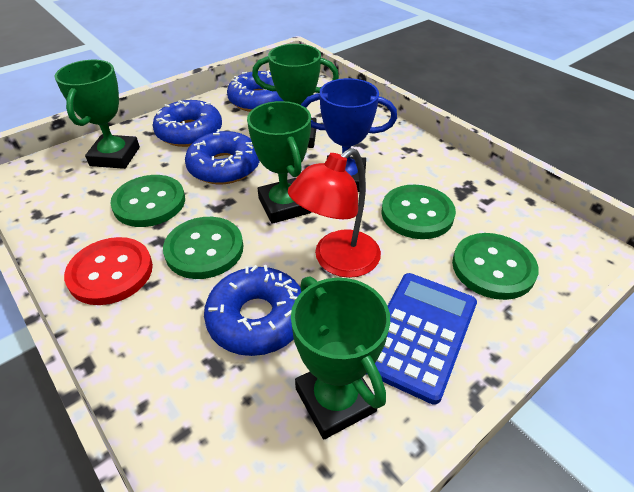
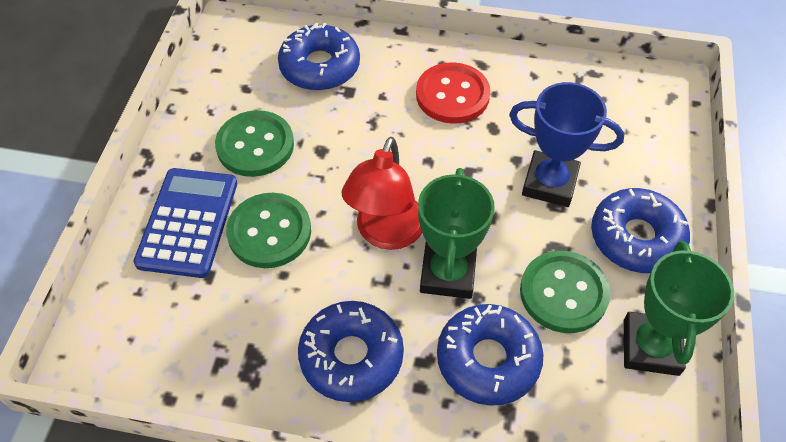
green button: 4 -> 3
green trophy: 4 -> 2

